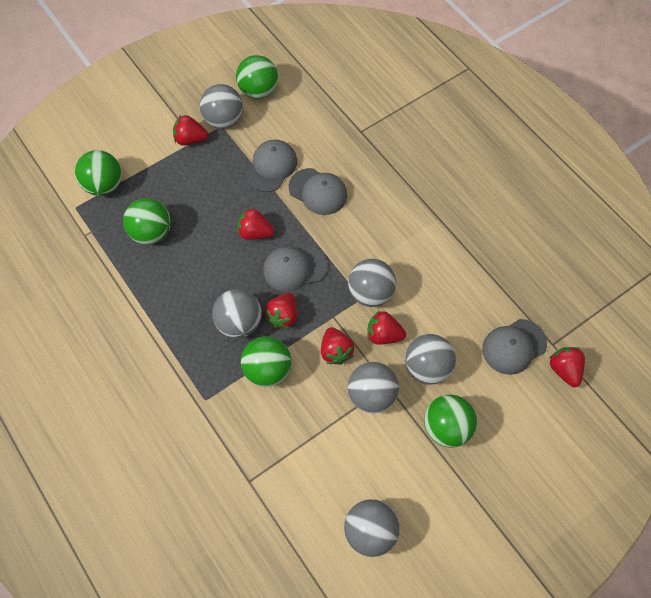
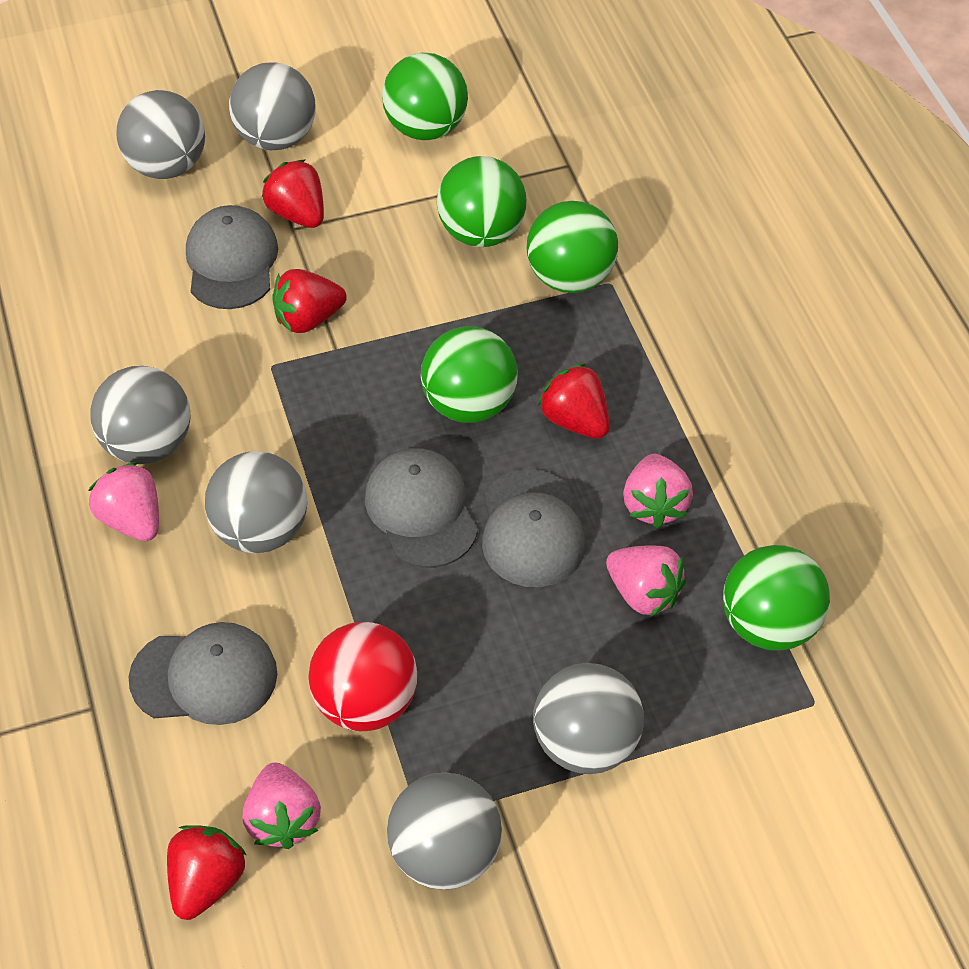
pink strawberry: 0 -> 4
red ball: 0 -> 1
red strawberry: 6 -> 4

